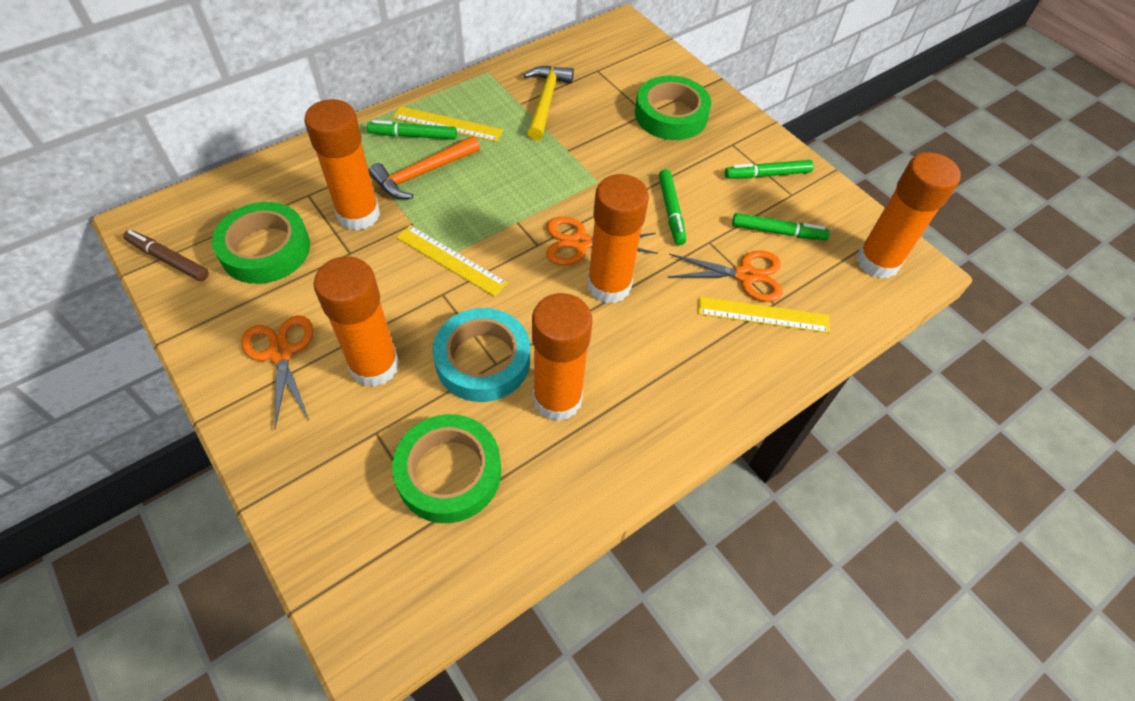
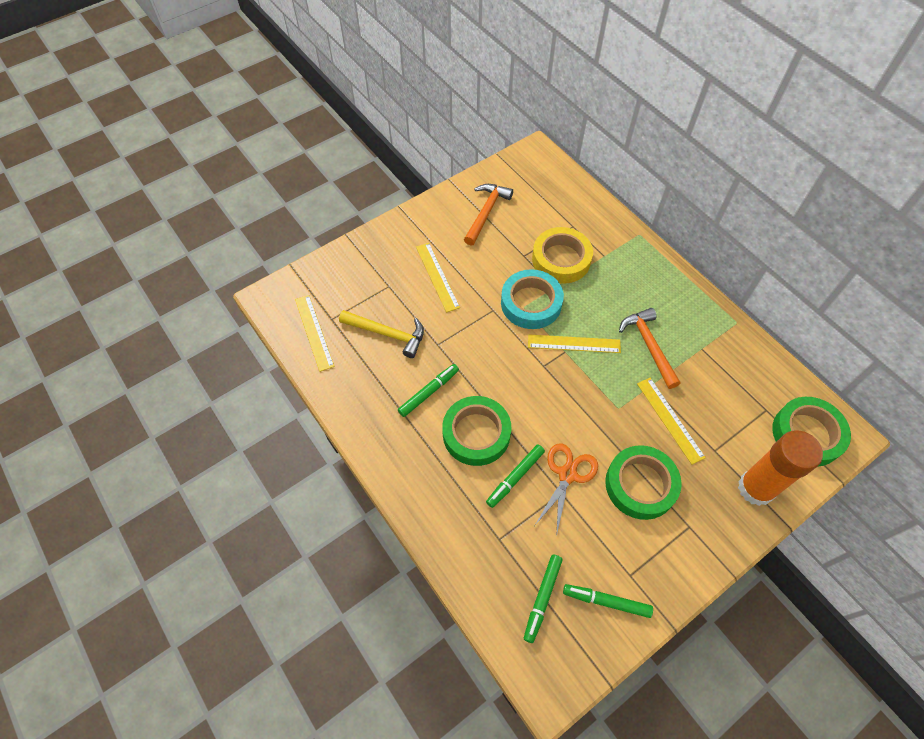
brown marker: 1 -> 0
orange glue stick: 5 -> 1
orange hammer: 1 -> 2
orange scissors: 3 -> 1
yellow ruler: 3 -> 4
yellow tape: 0 -> 1

